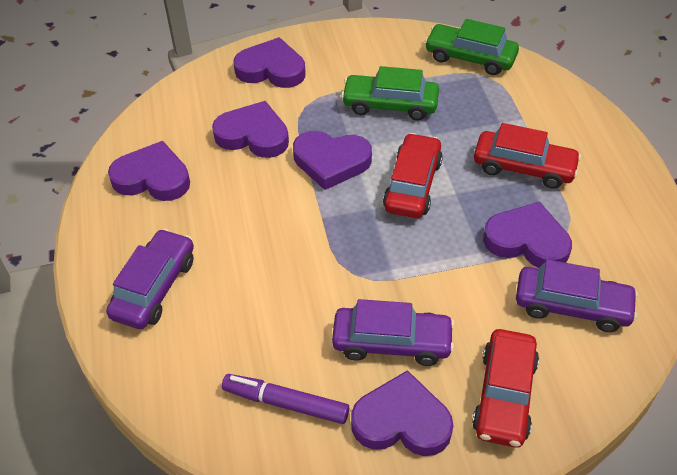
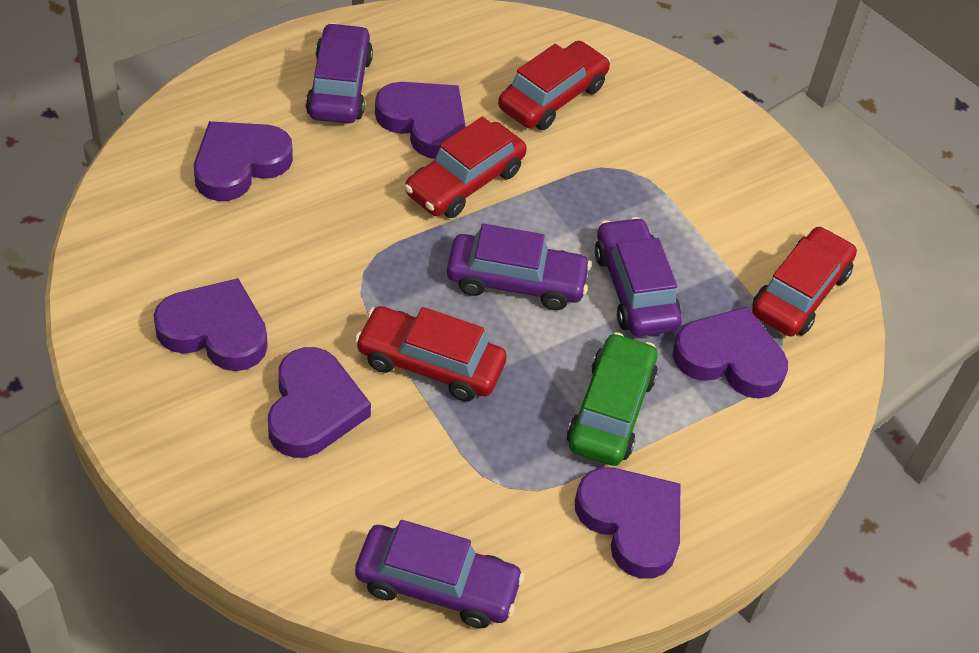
green car: 2 -> 1
purple car: 3 -> 4
purple marker: 1 -> 0
red car: 3 -> 4

